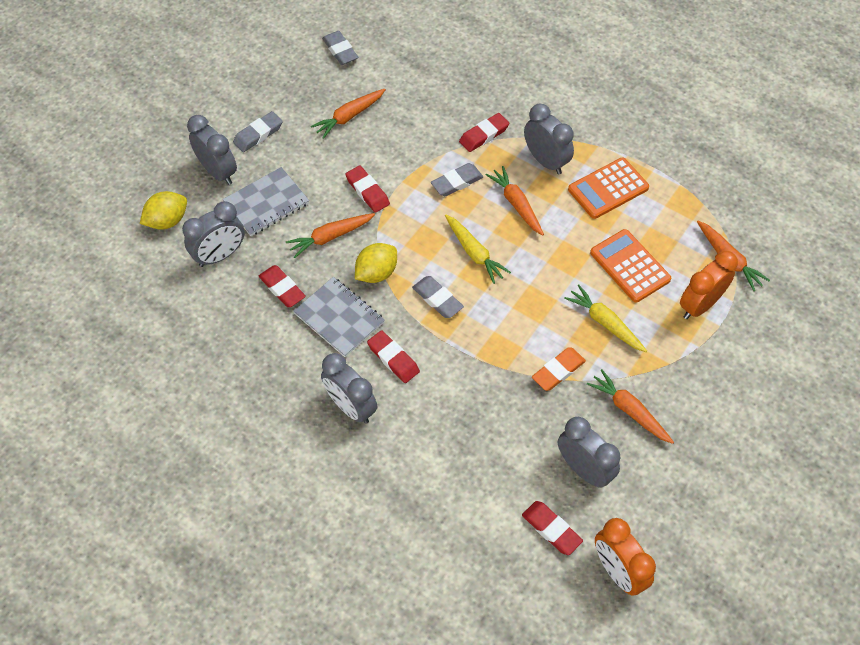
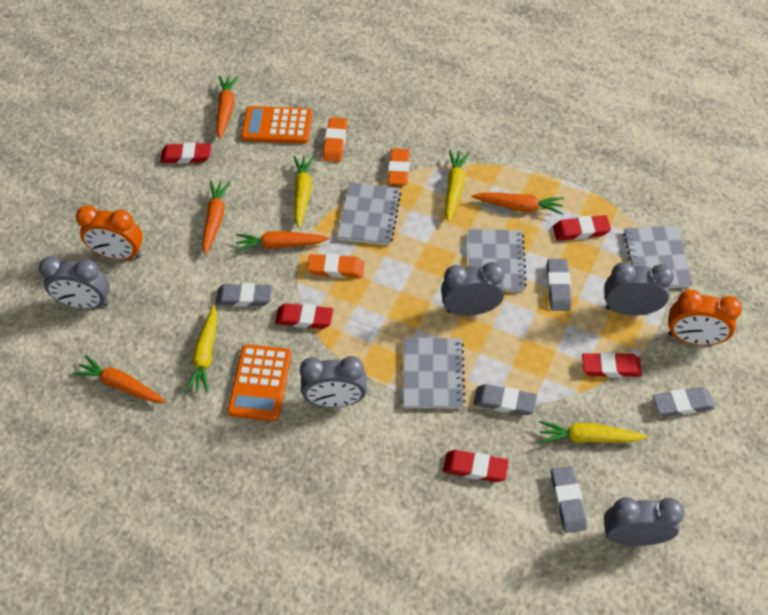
grey eraser: 4 -> 5
grey notebook: 2 -> 4
orange eraser: 1 -> 3
yellow carrot: 2 -> 4
yellow lemon: 2 -> 0

